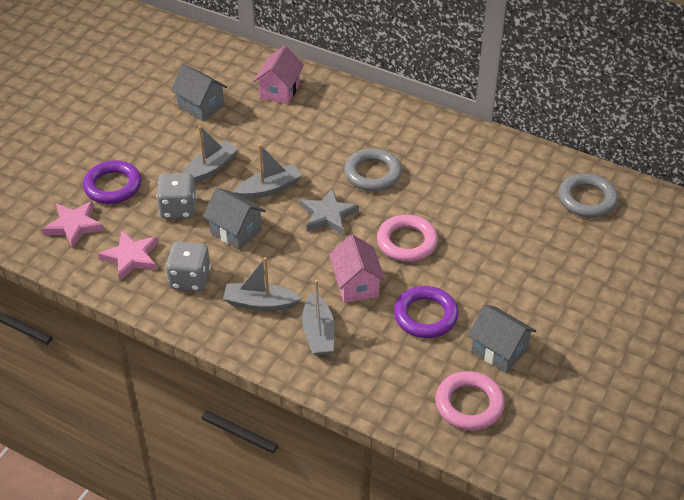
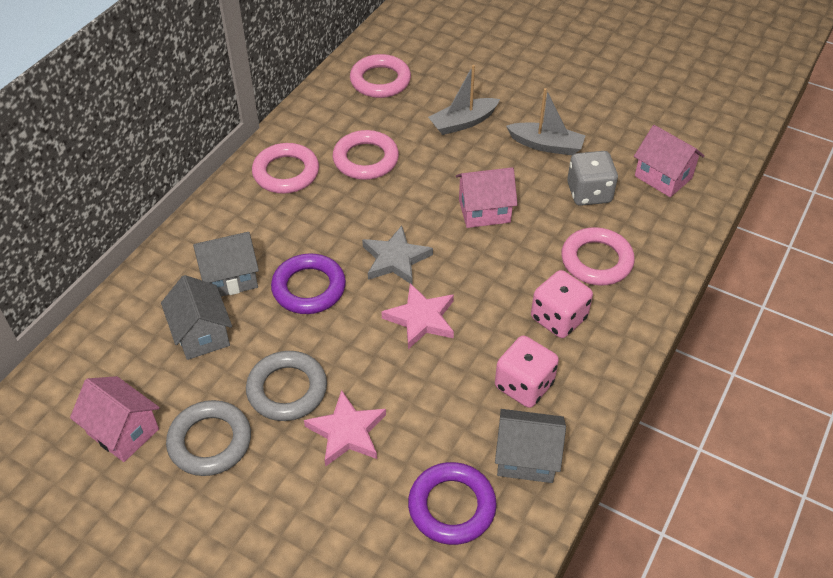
grey boat: 4 -> 2
grey dice: 2 -> 1
pink dice: 0 -> 2
pink house: 2 -> 3
pink ring: 2 -> 4

